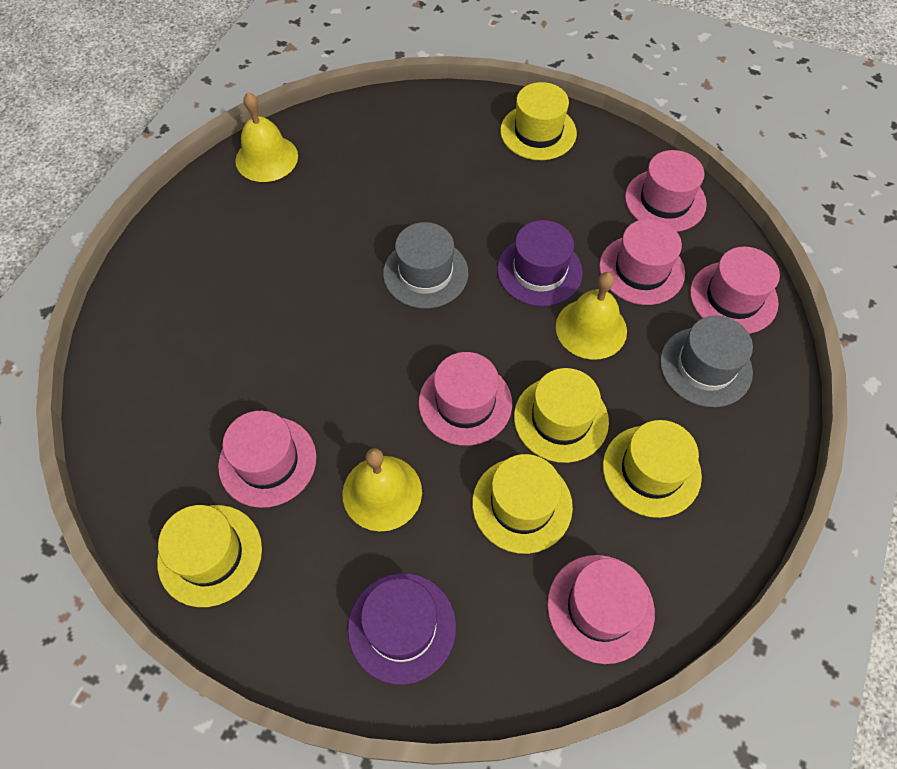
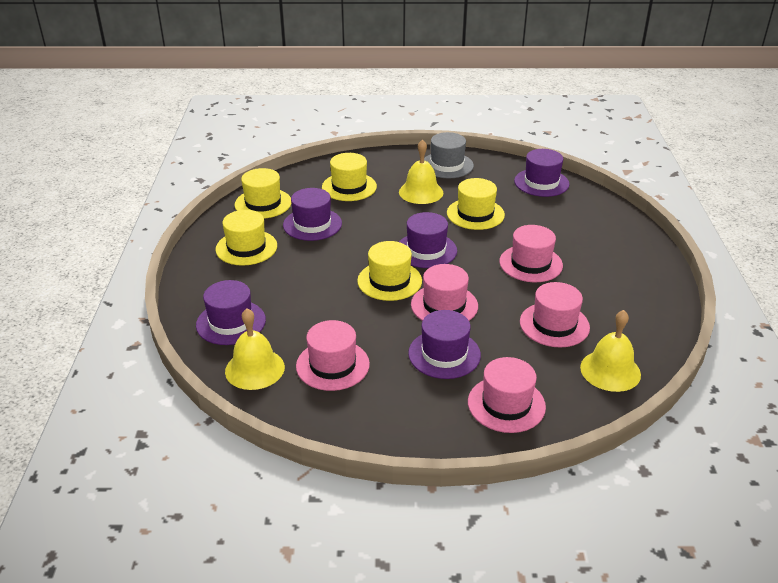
grey hat: 2 -> 1
pink hat: 6 -> 5
purple hat: 2 -> 5

